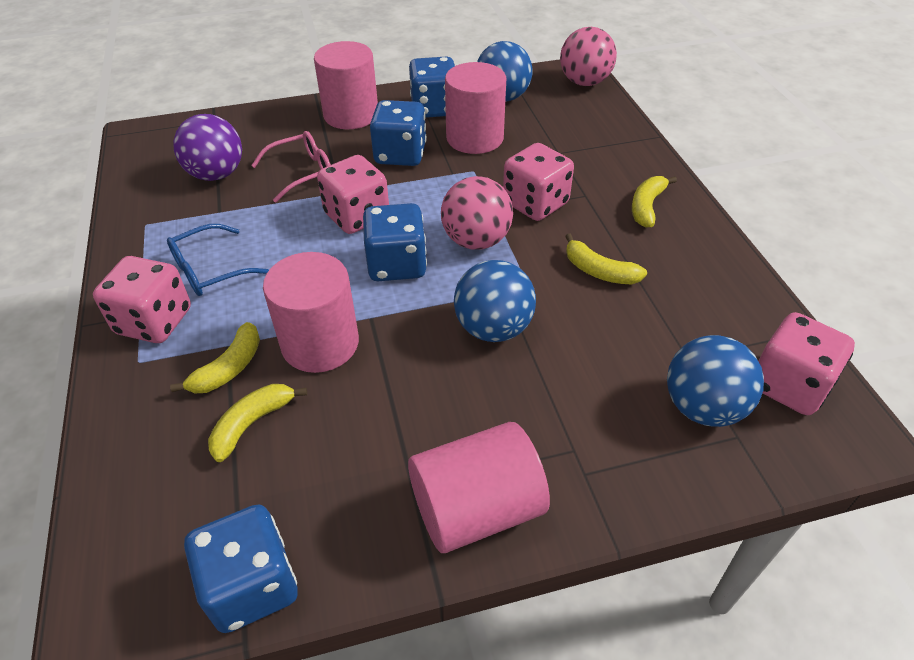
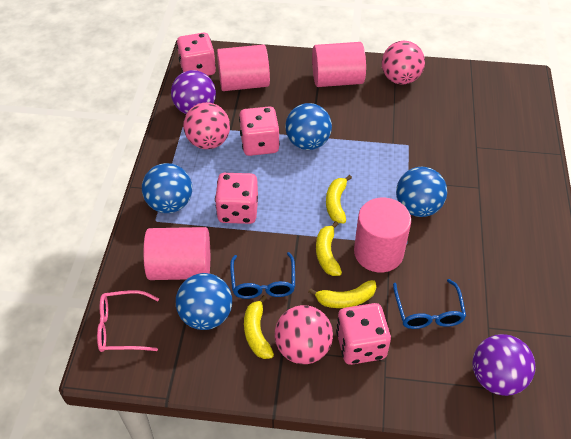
blue ball: 3 -> 4
blue dice: 4 -> 0
blue glasses: 1 -> 2
pink ball: 2 -> 3
purple ball: 1 -> 2

